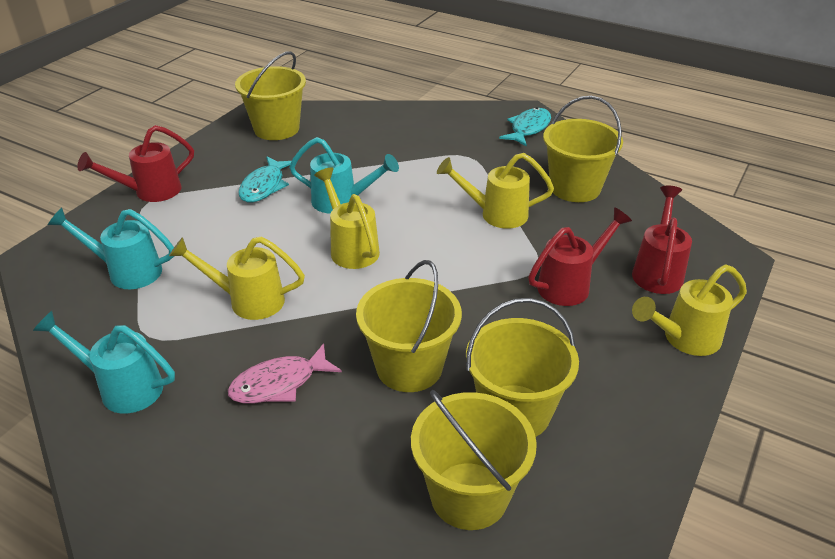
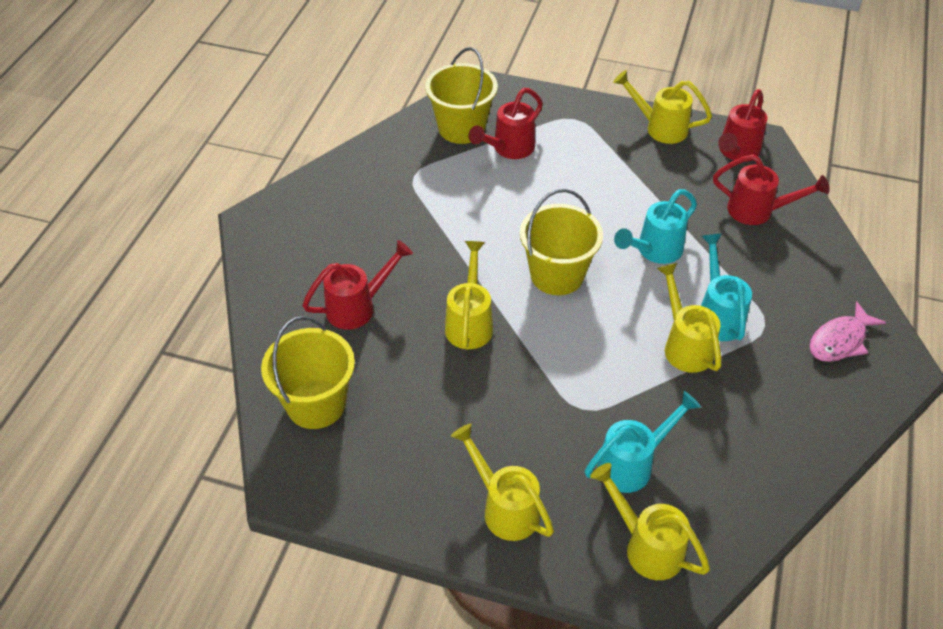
red watering can: 3 -> 4
turquoise fish: 2 -> 0
yellow bucket: 5 -> 3
yellow watering can: 4 -> 5

